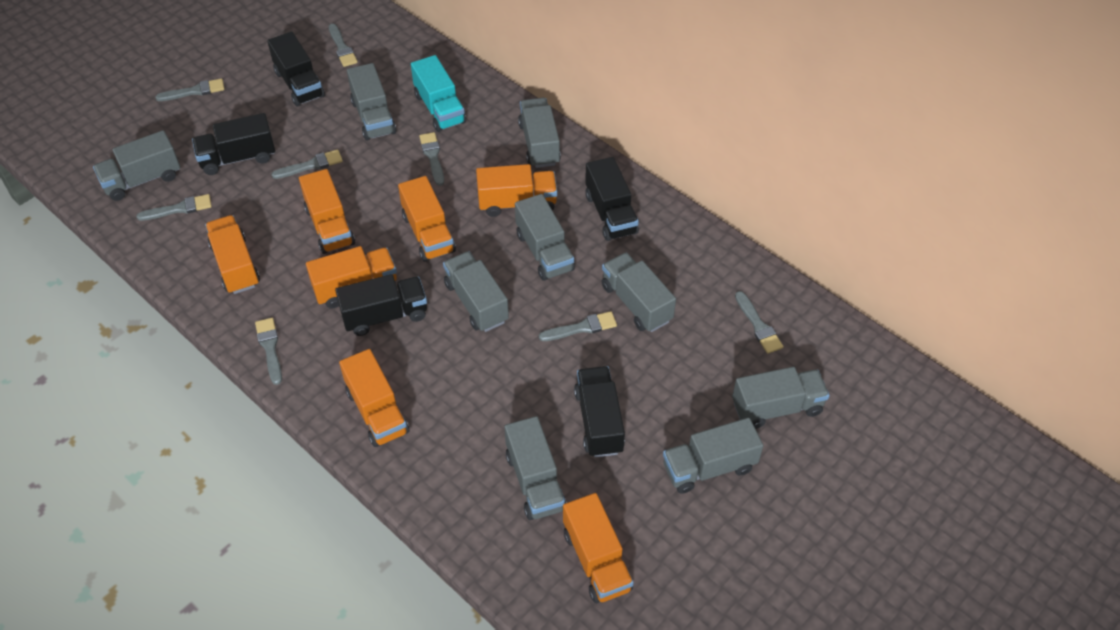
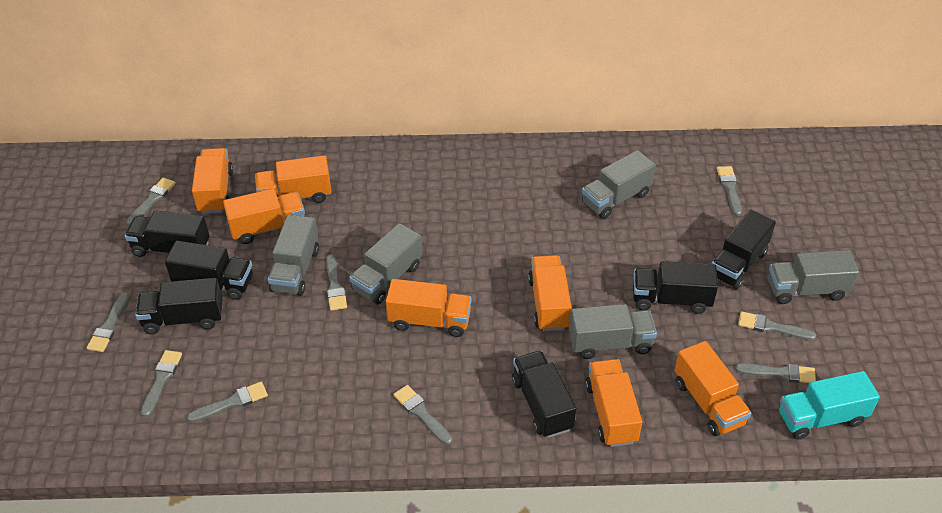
black truck: 5 -> 6
grey brush: 8 -> 9
grey truck: 9 -> 5

